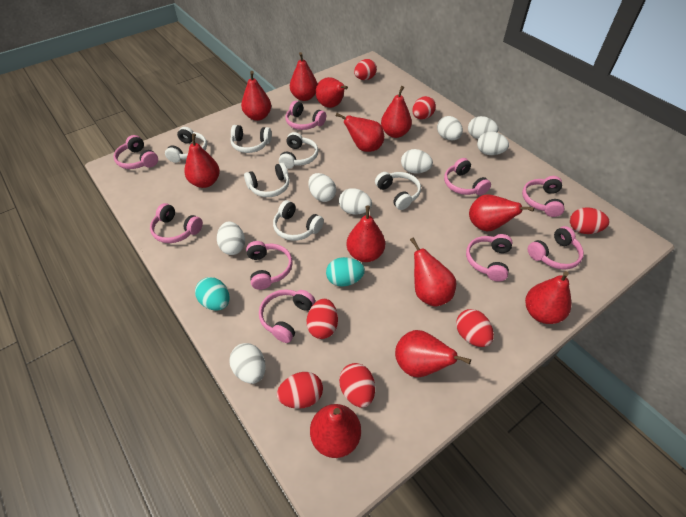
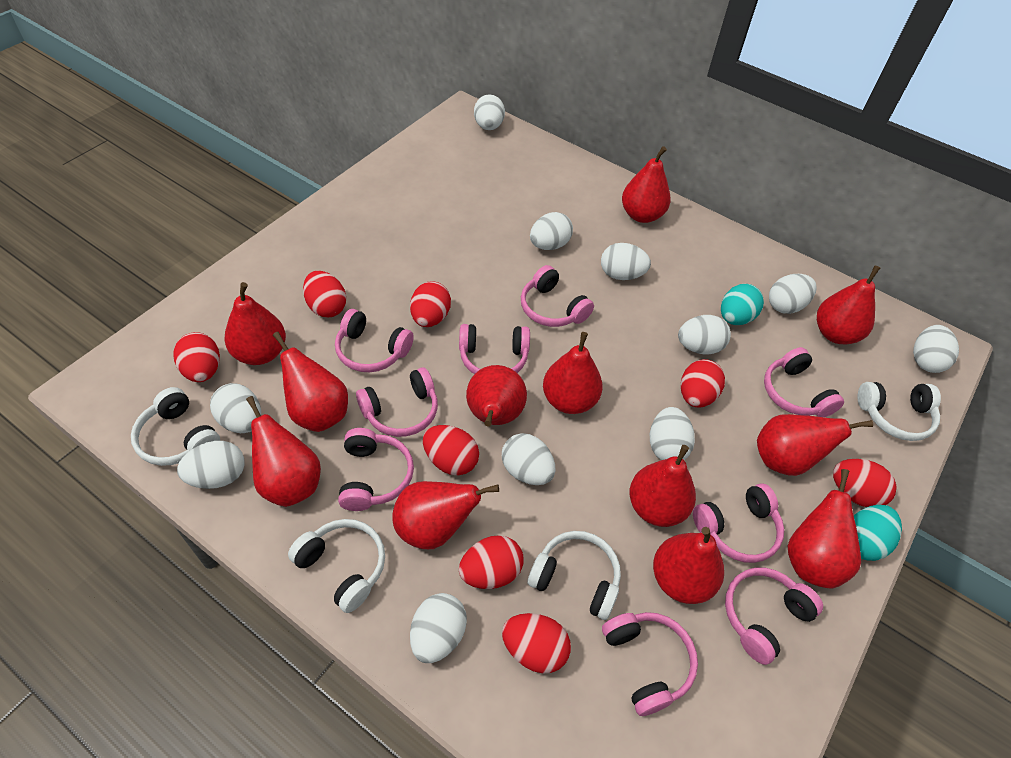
red egg: 7 -> 8
white egg: 8 -> 11
white headphones: 6 -> 4

